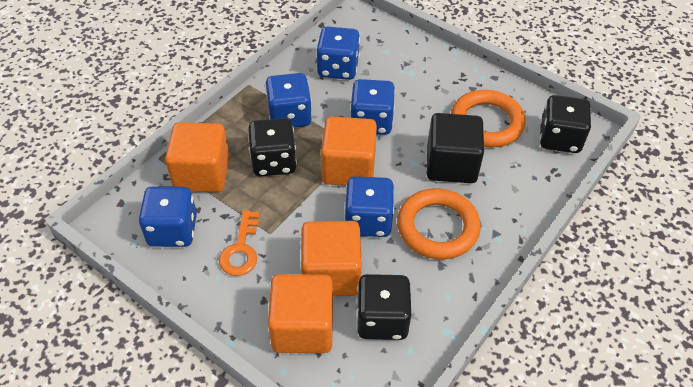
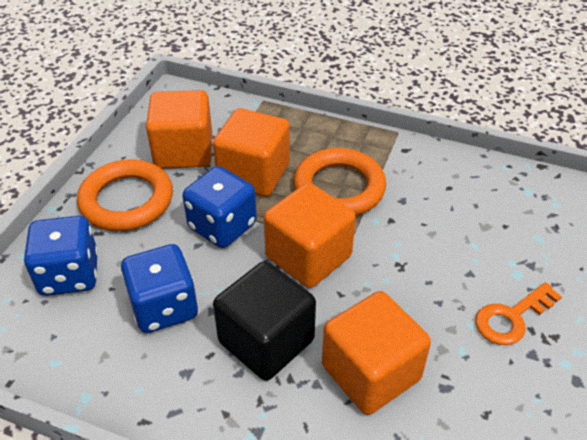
black dice: 3 -> 0
blue dice: 5 -> 3

